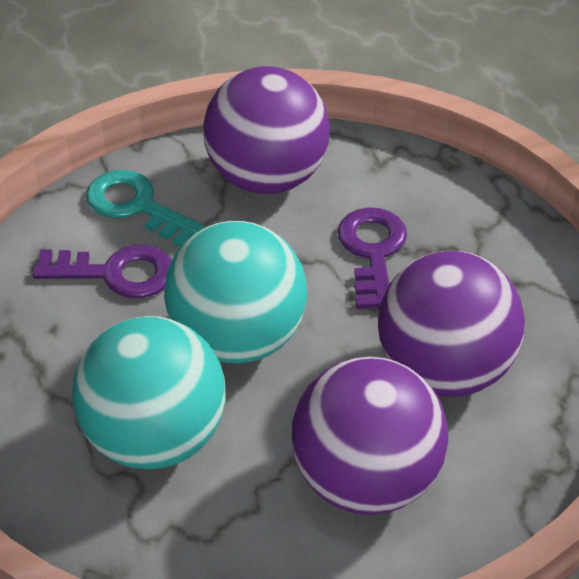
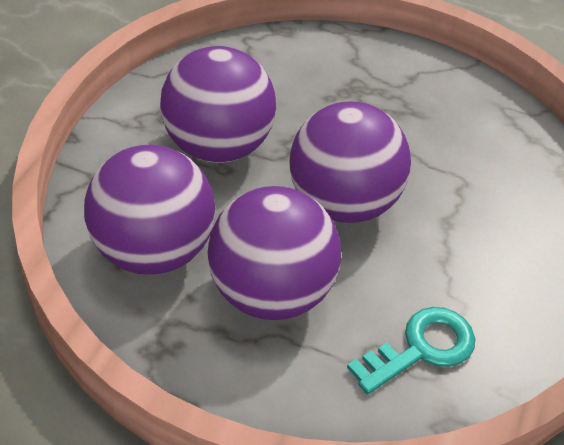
purple ball: 3 -> 4
purple key: 2 -> 0
turquoise ball: 2 -> 0

